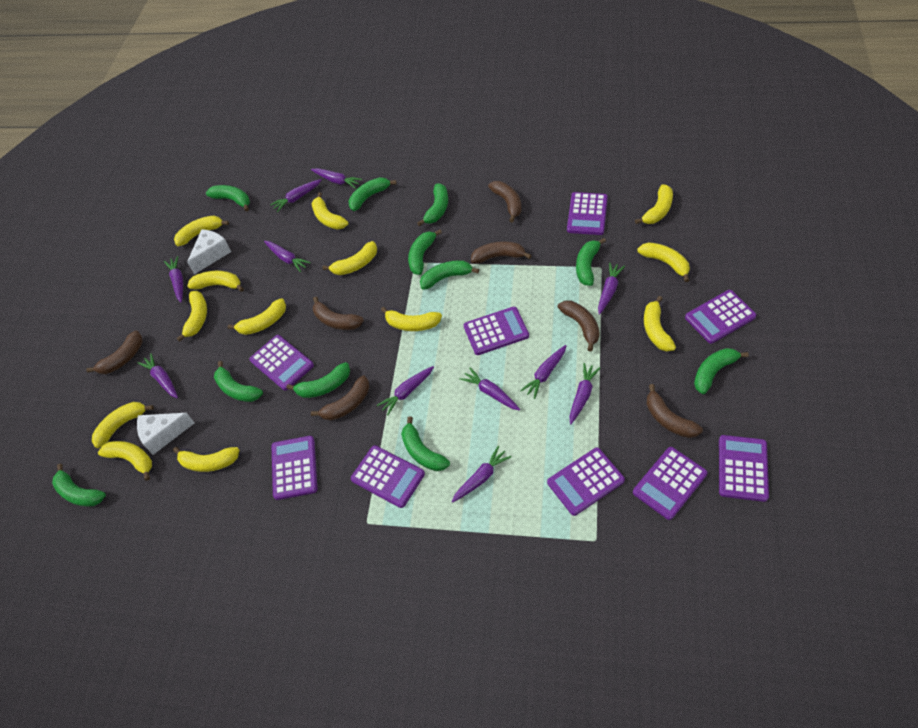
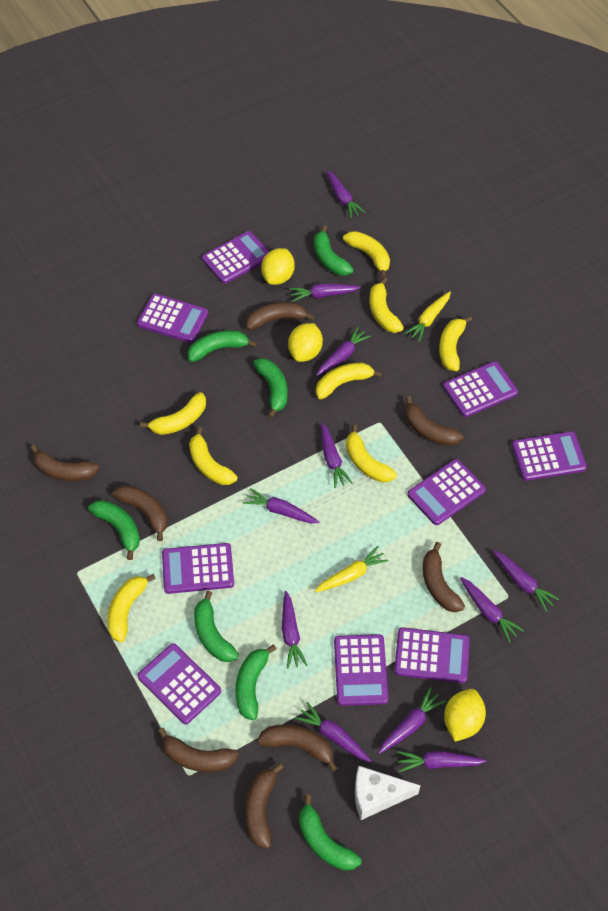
brown banana: 7 -> 8
green banana: 11 -> 7
white cheese: 2 -> 1
yellow banana: 13 -> 8
yellow carrot: 0 -> 2
yellow lemon: 0 -> 3

